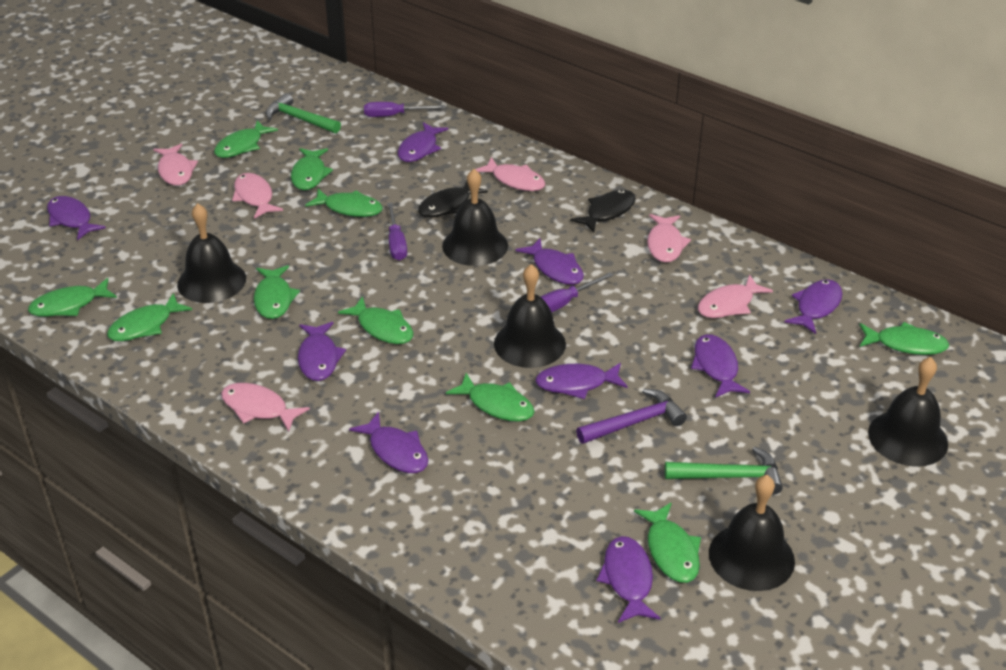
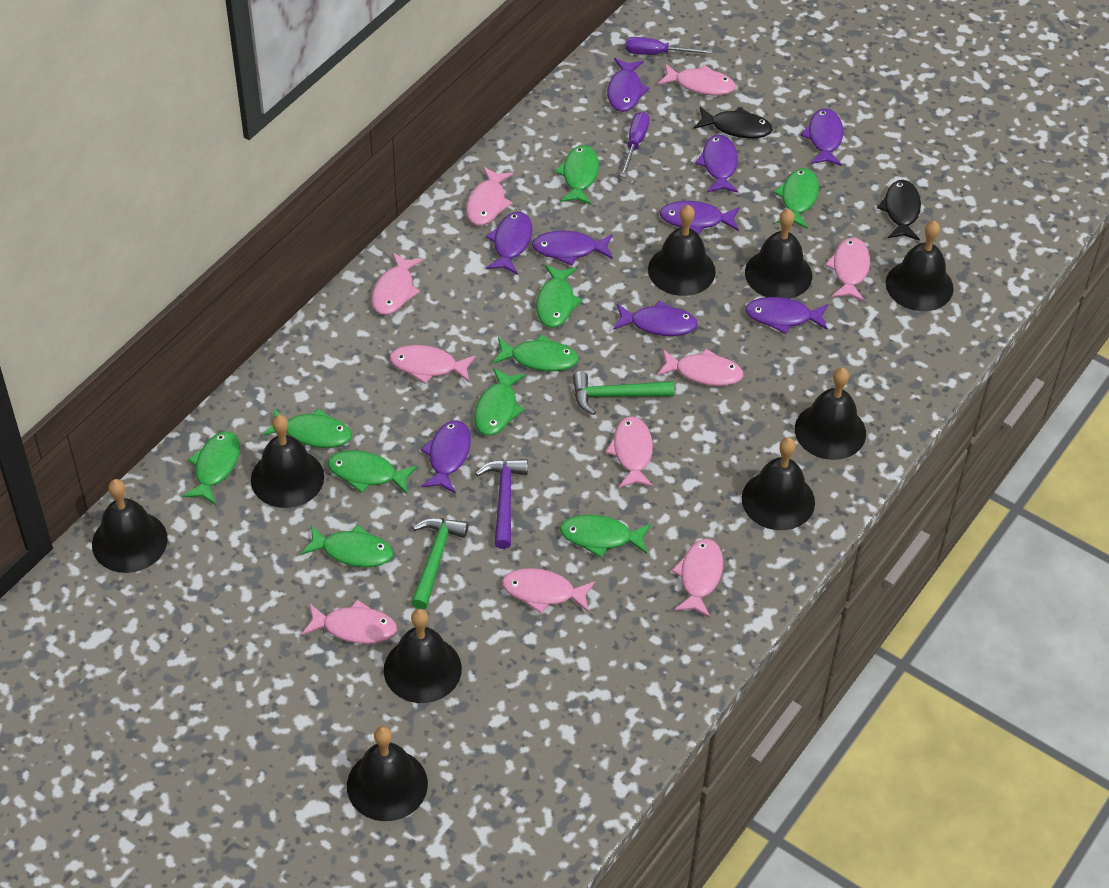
black bell: 5 -> 9
pink fish: 6 -> 10
purple screwdriver: 3 -> 2

